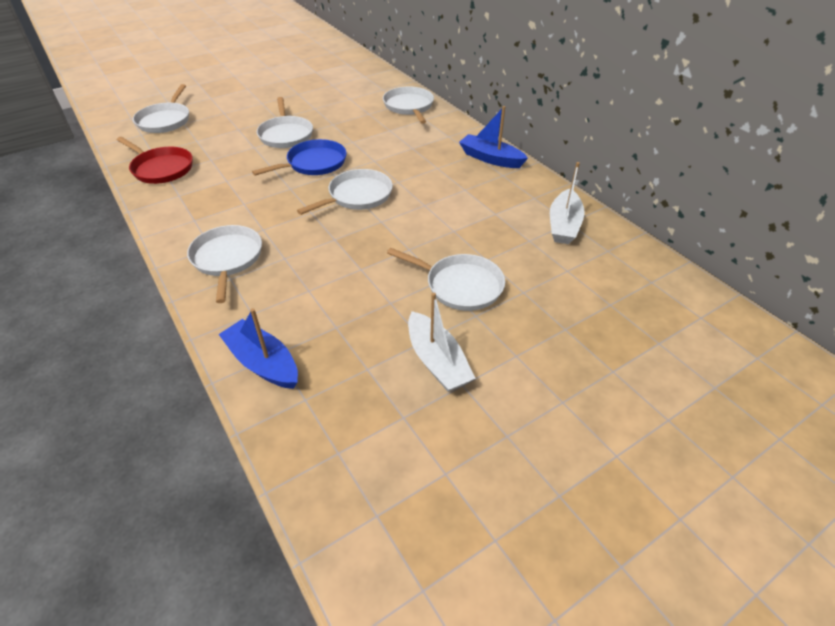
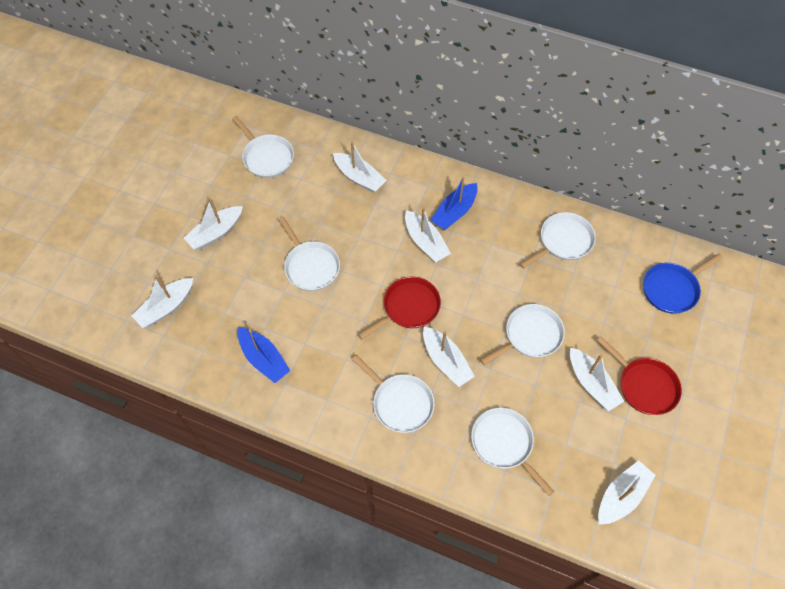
red pan: 1 -> 2
white boat: 2 -> 7

